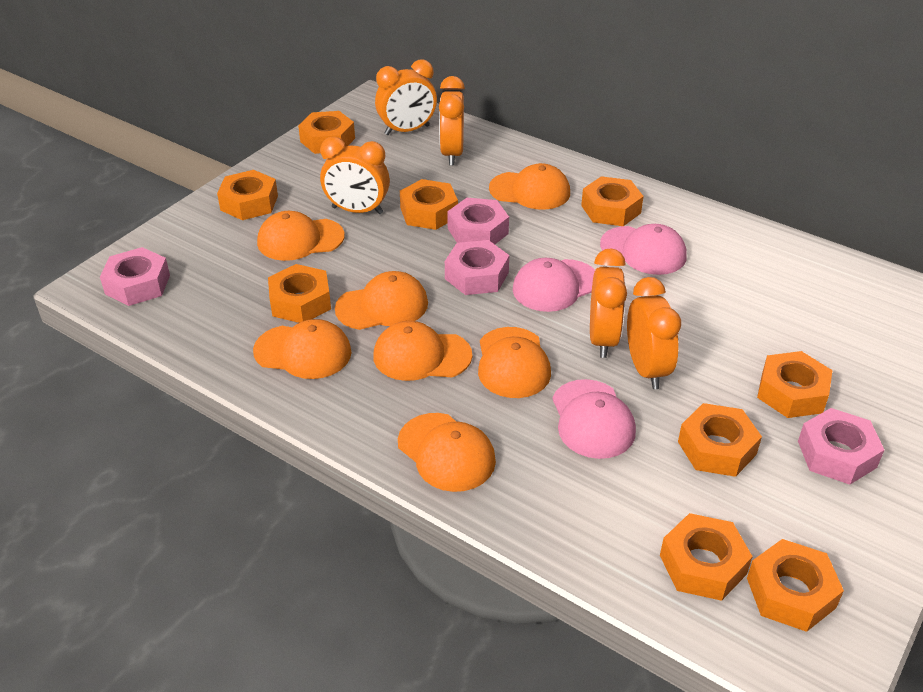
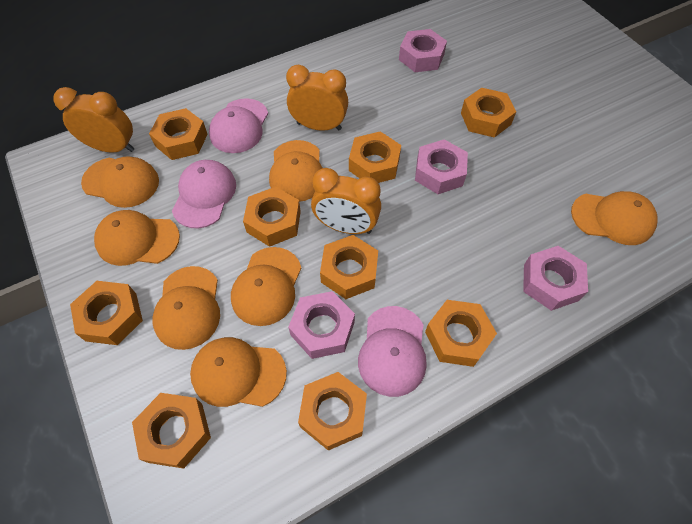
orange clock: 5 -> 3

